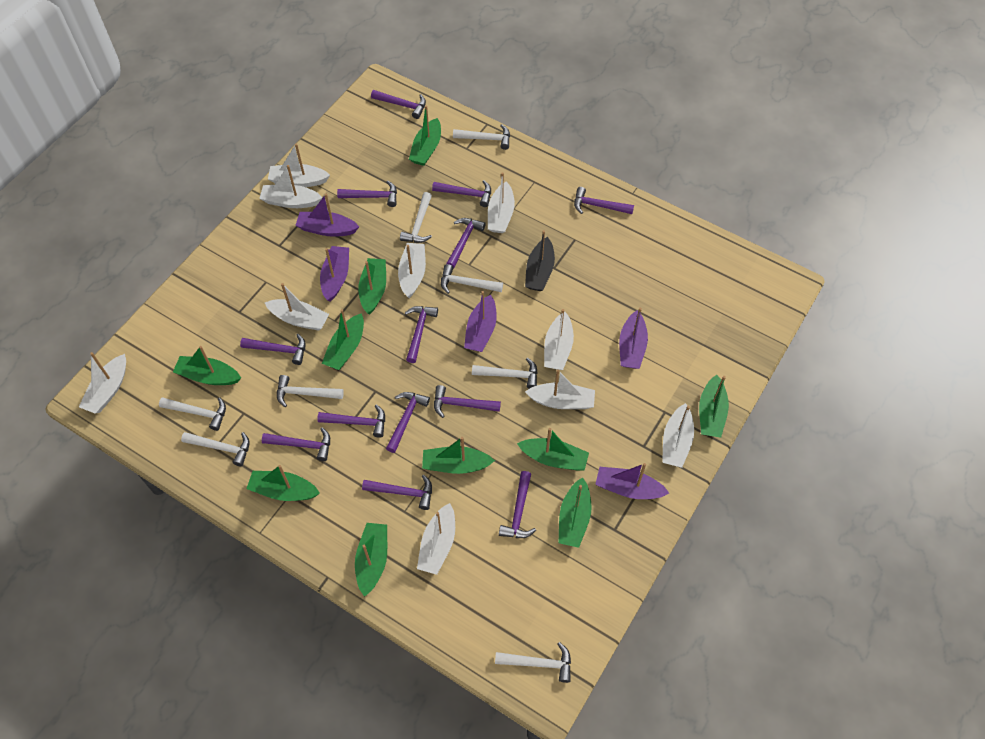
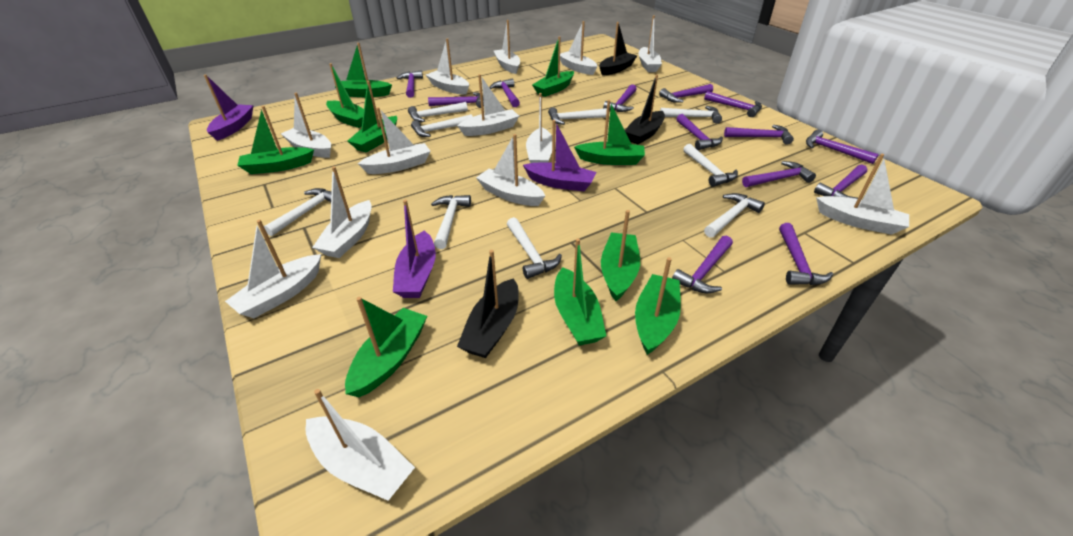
black boat: 1 -> 3
purple boat: 5 -> 3
white boat: 10 -> 13
white hammer: 8 -> 9

